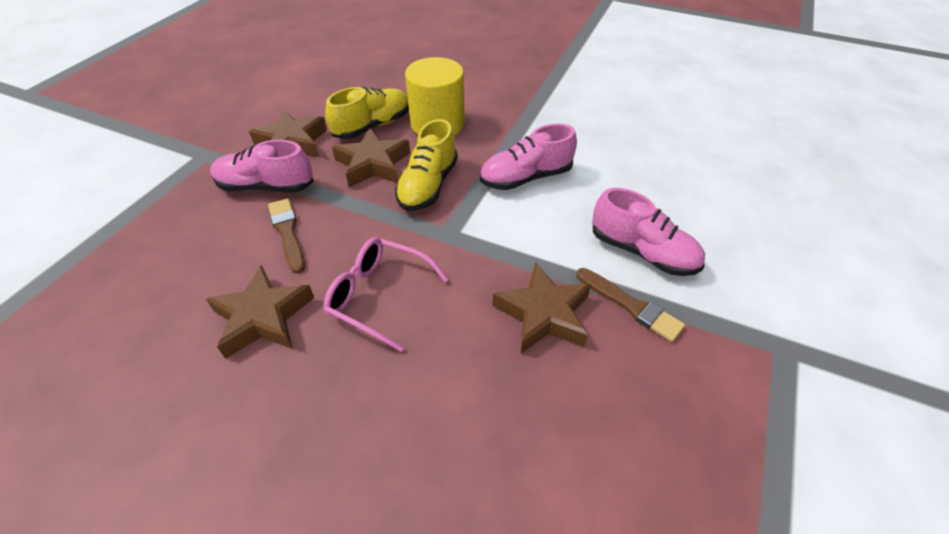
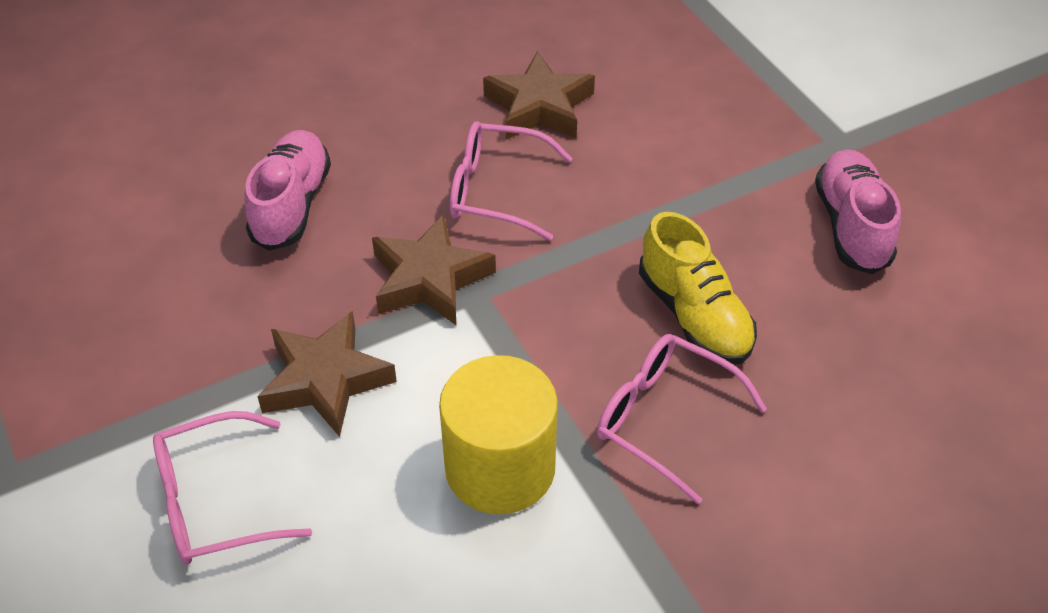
brown brush: 2 -> 0
brown star: 4 -> 3
pink glasses: 1 -> 3
pink shoe: 3 -> 2
yellow shoe: 2 -> 1

